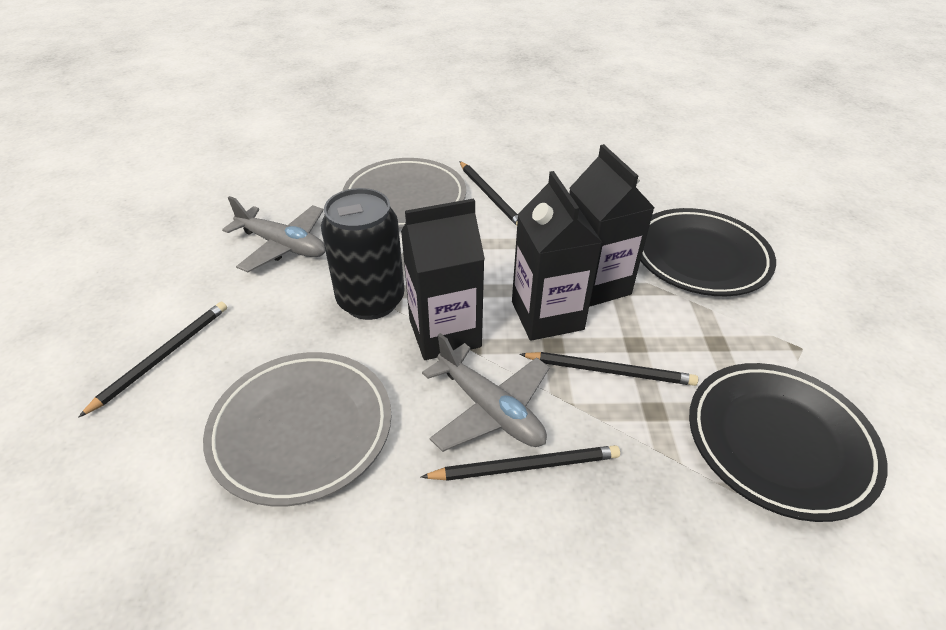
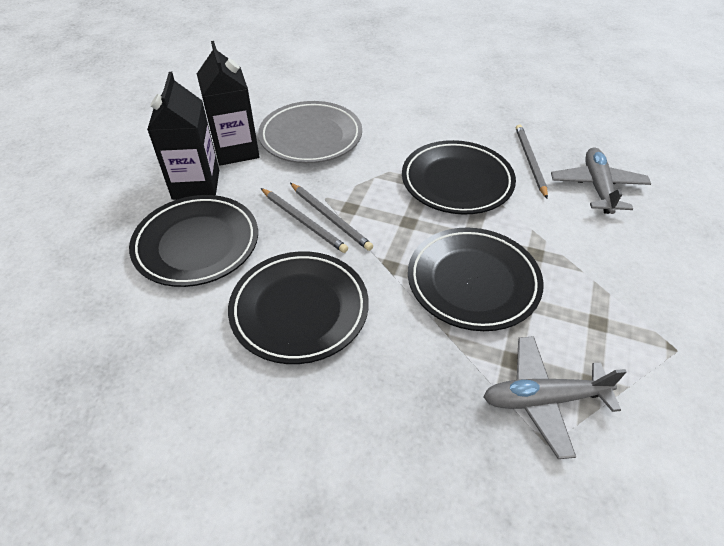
black can: 1 -> 0
black carton: 3 -> 2
black pencil: 4 -> 0
black plate: 2 -> 4
grey pencil: 0 -> 3
grey plate: 2 -> 1

